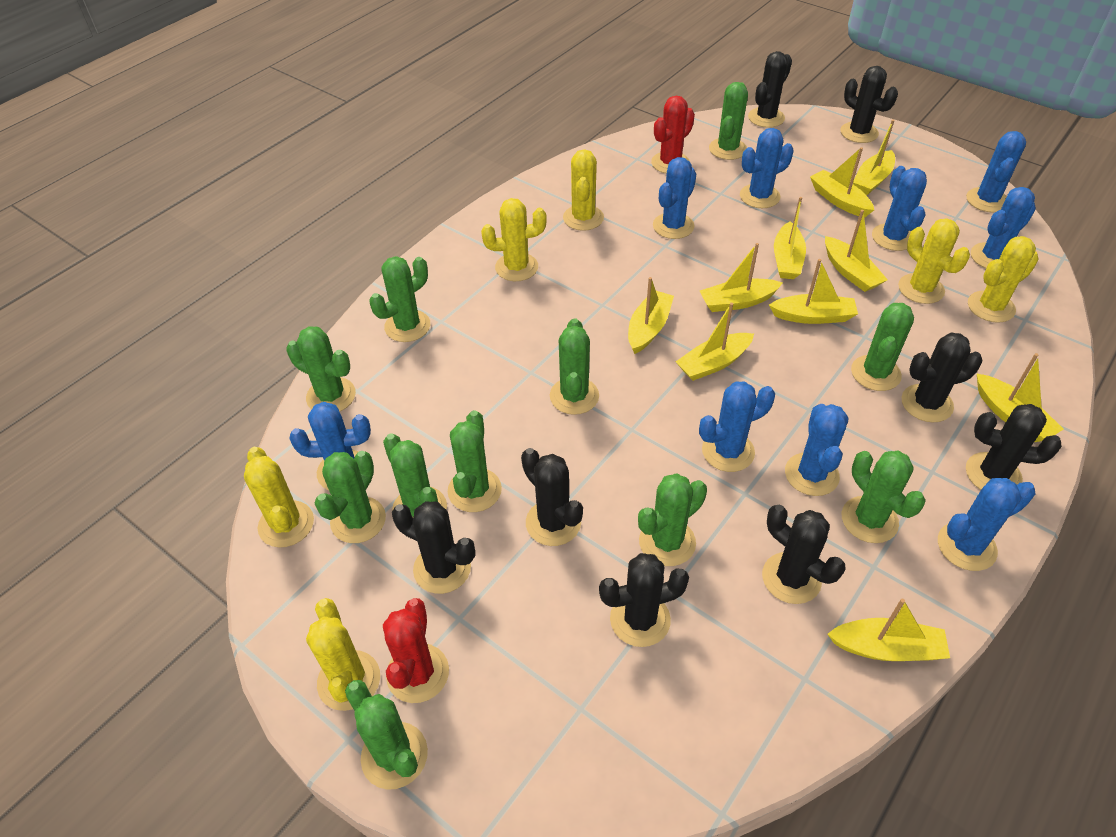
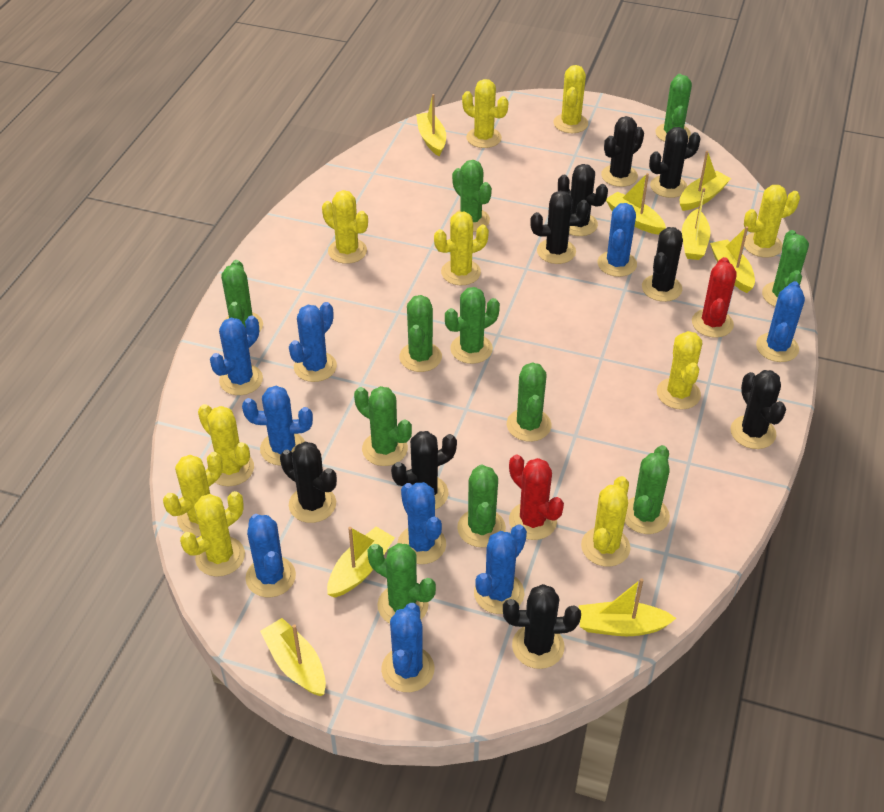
black cactus: 8 -> 9
yellow boat: 10 -> 8
yellow cactus: 6 -> 10

